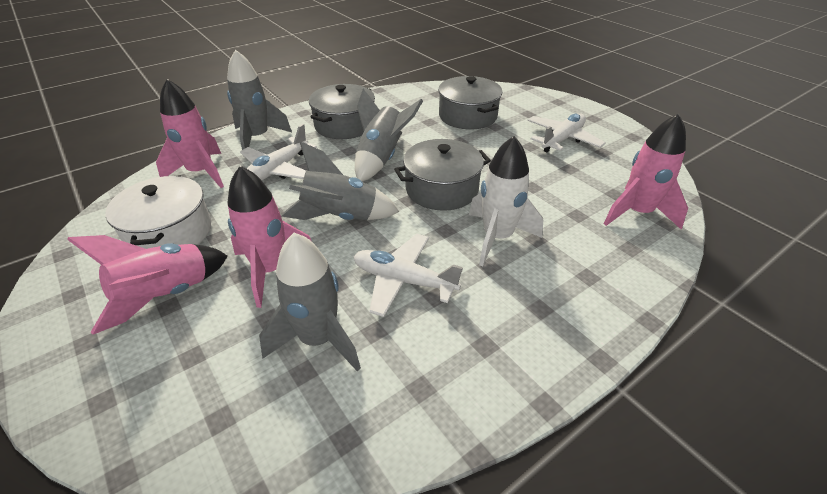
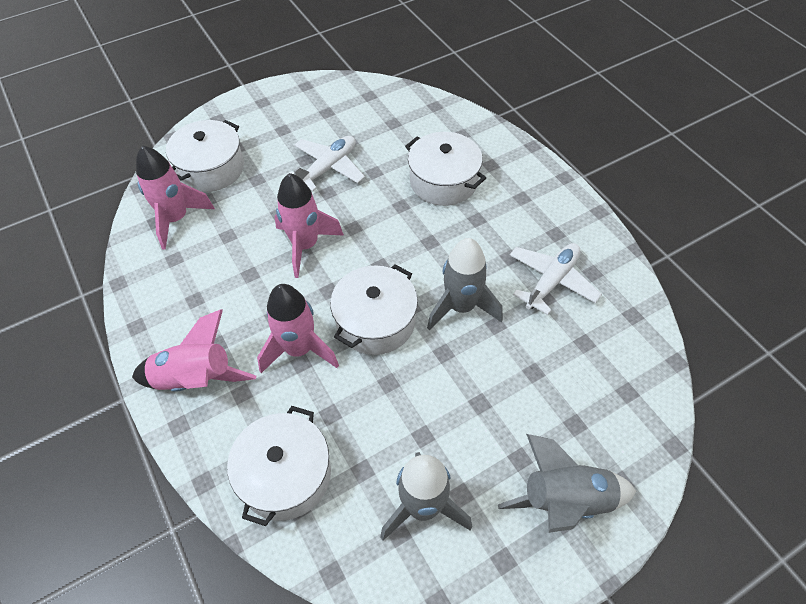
grey pot: 3 -> 0
grey rocket: 4 -> 3
white plane: 3 -> 2
white pot: 1 -> 4
white rocket: 1 -> 0

